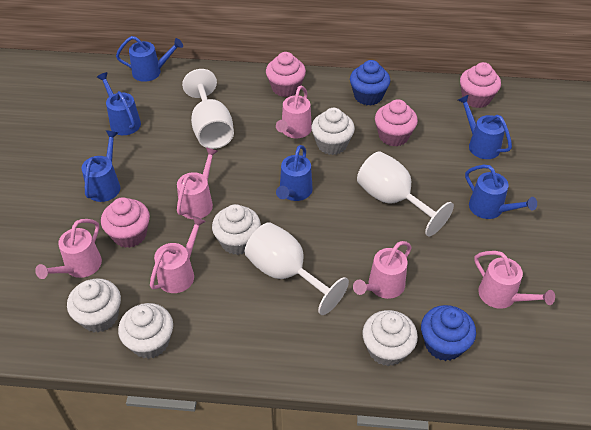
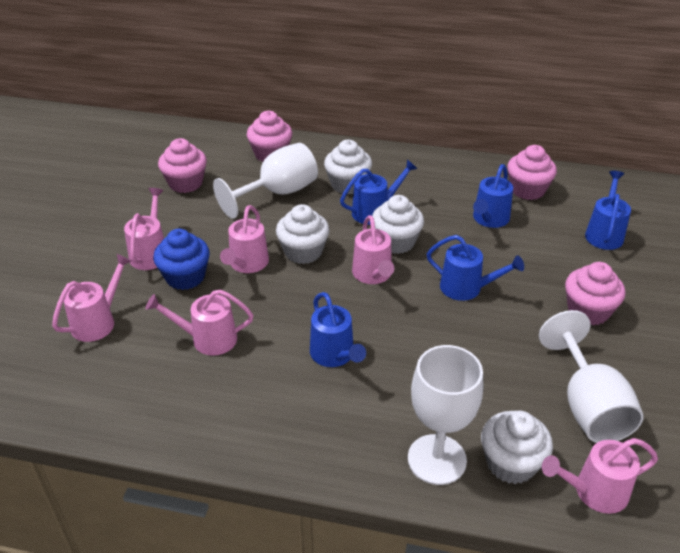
blue cupcake: 2 -> 1
blue watering can: 6 -> 5
white cupcake: 5 -> 4

